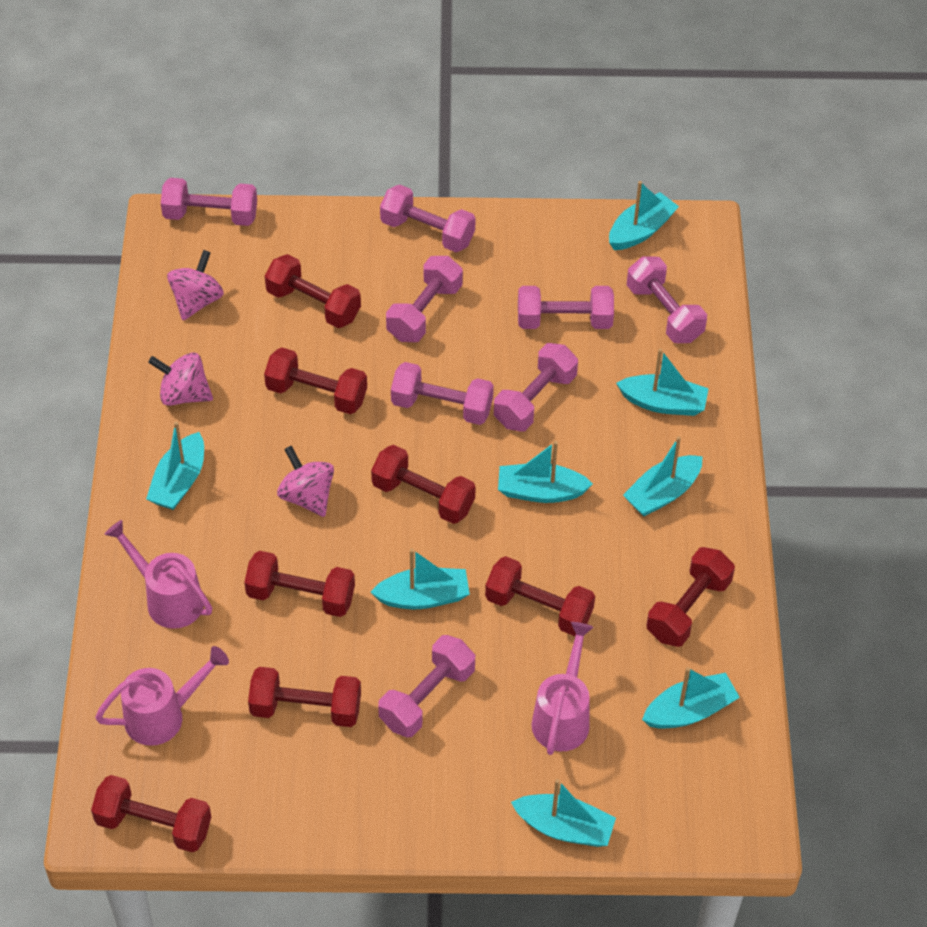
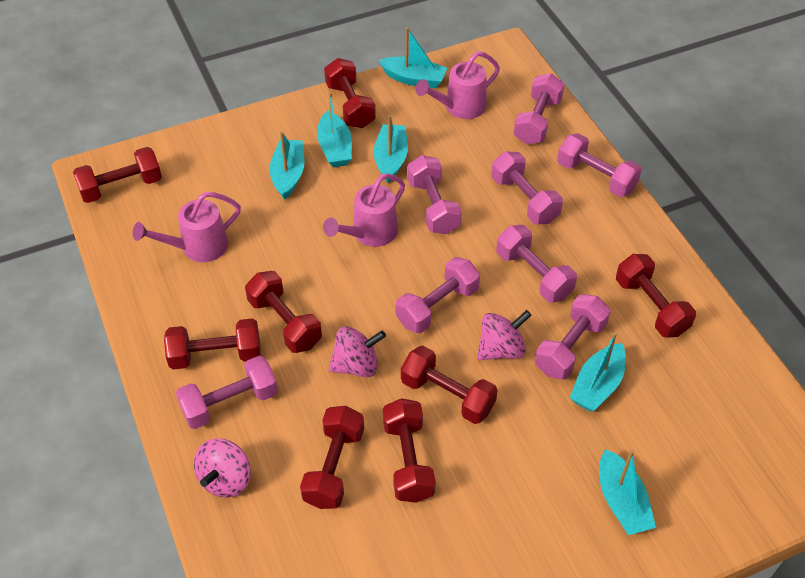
turquoise boat: 8 -> 6

